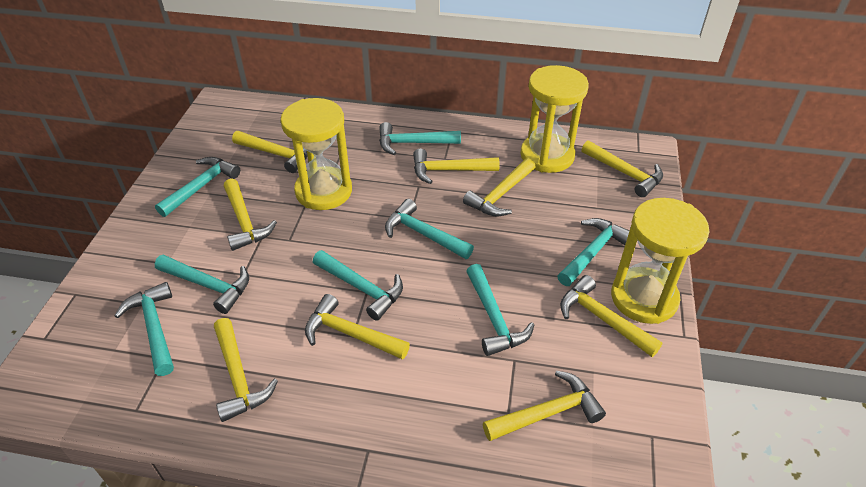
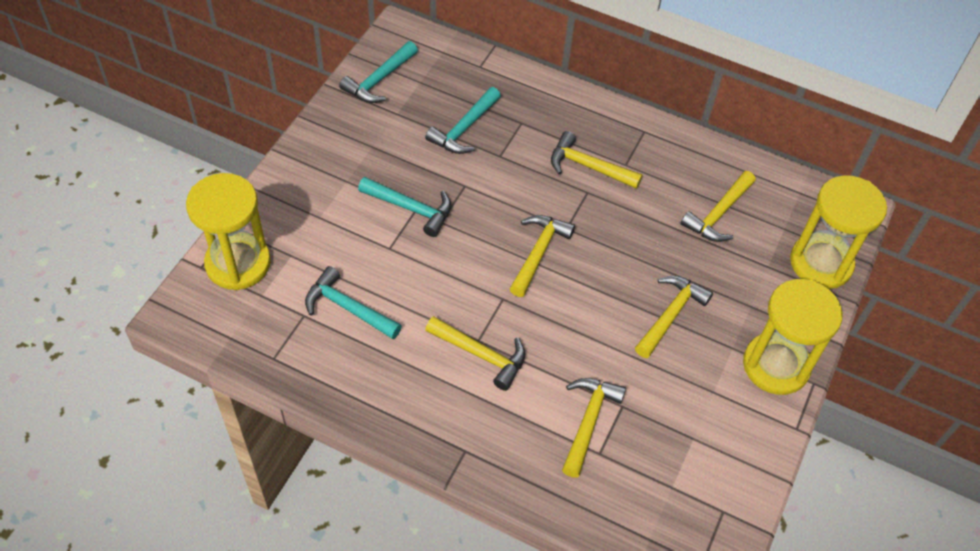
turquoise hammer: 8 -> 4
yellow hammer: 9 -> 6

